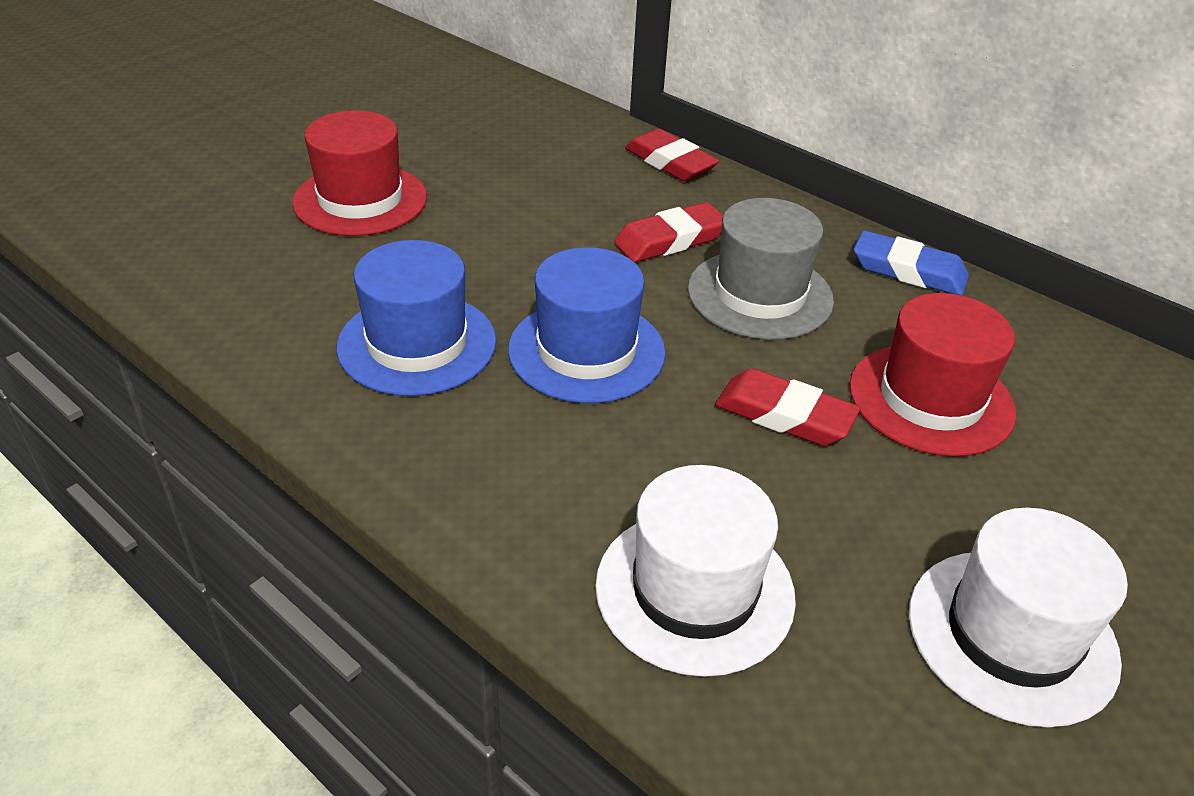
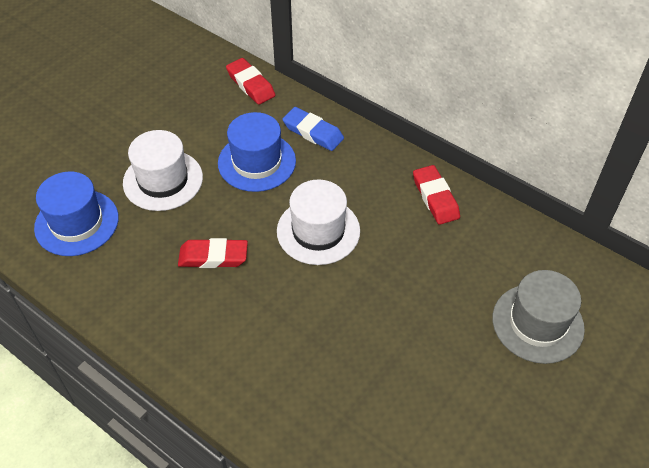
red hat: 2 -> 0

